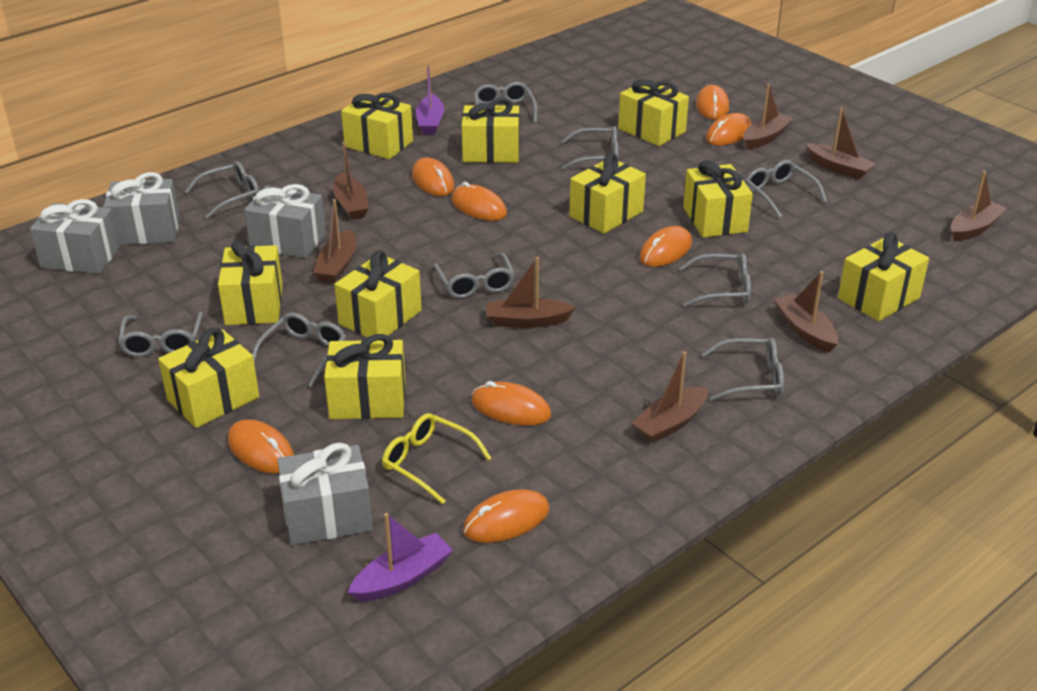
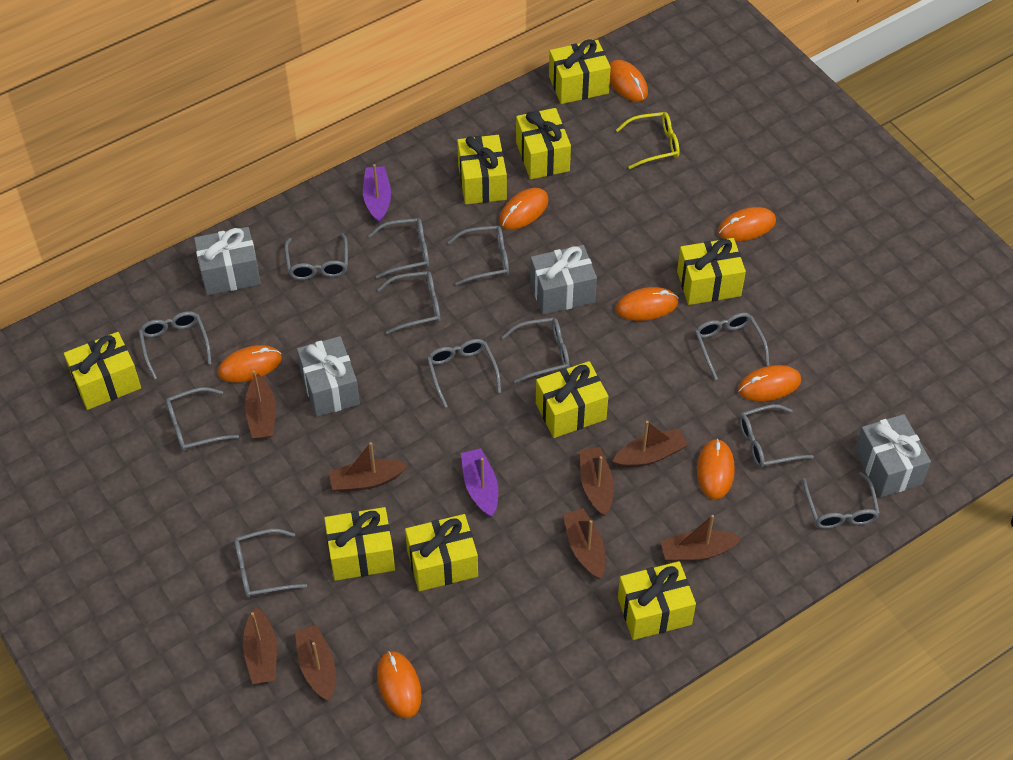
grey glasses: 9 -> 12
yellow gift: 10 -> 9

